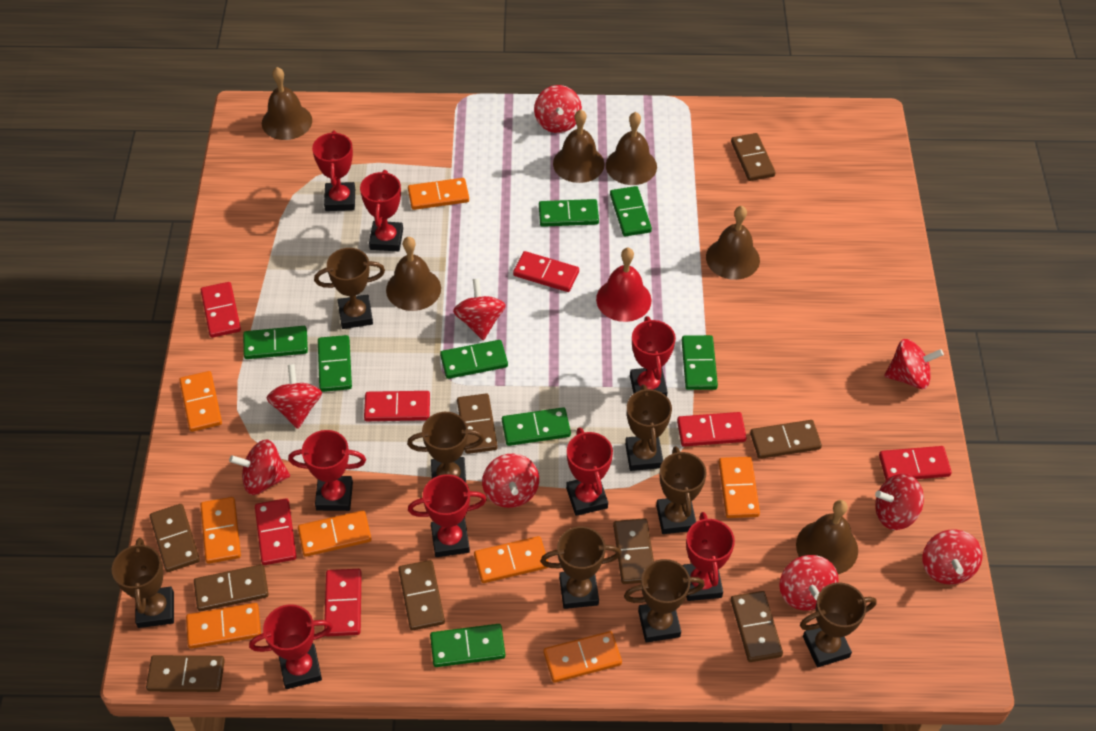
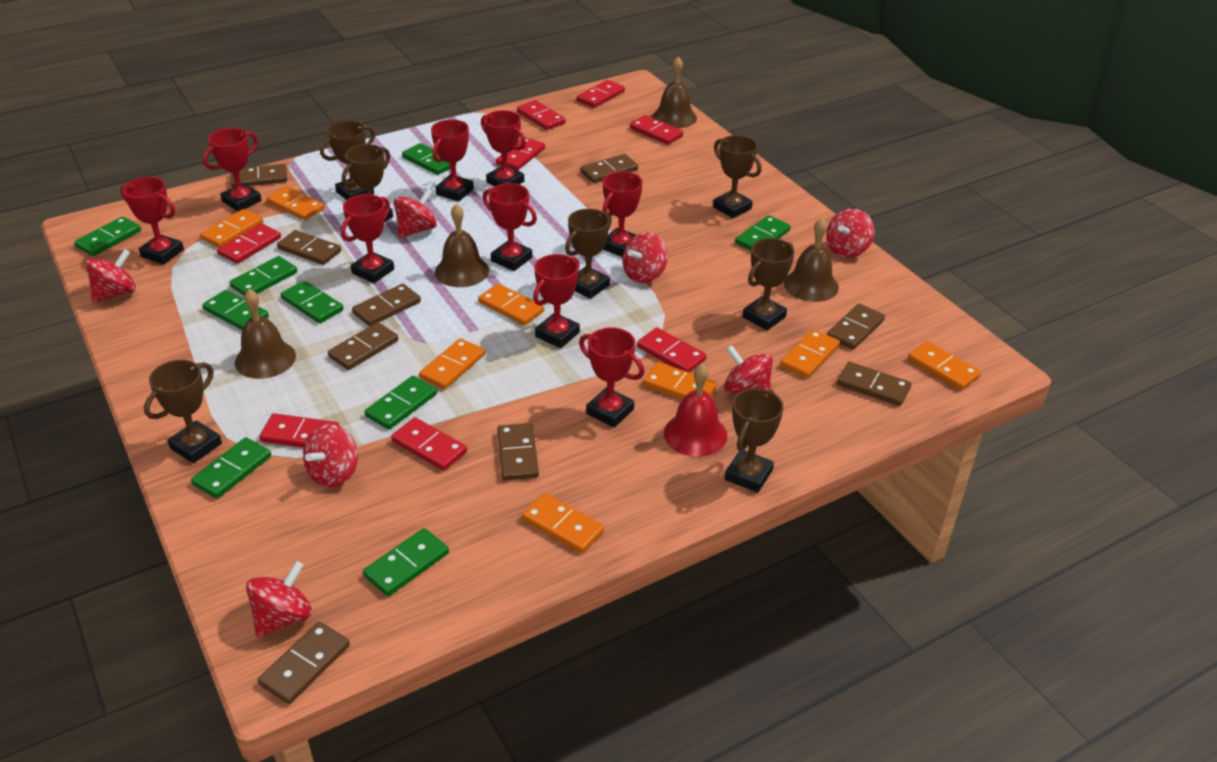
brown bell: 6 -> 4
brown trophy: 8 -> 7
green domino: 8 -> 9
red domino: 7 -> 8
red spinning top: 9 -> 7
red trophy: 8 -> 9

